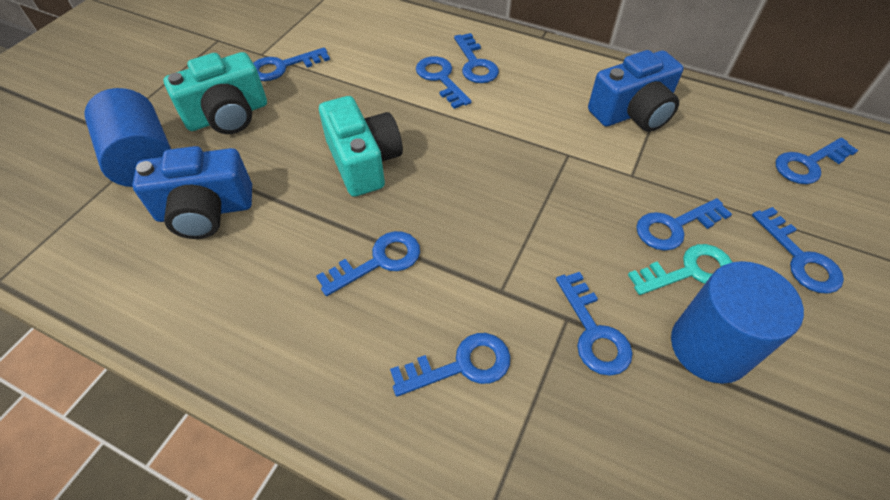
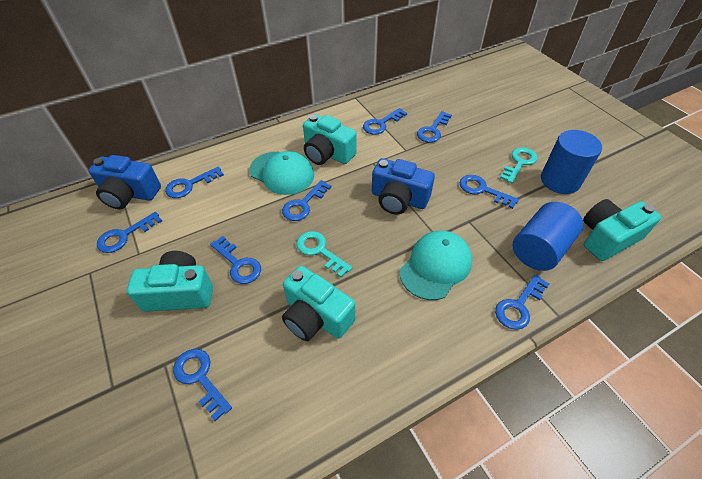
turquoise camera: 2 -> 4
turquoise cap: 0 -> 2
turquoise key: 1 -> 2

